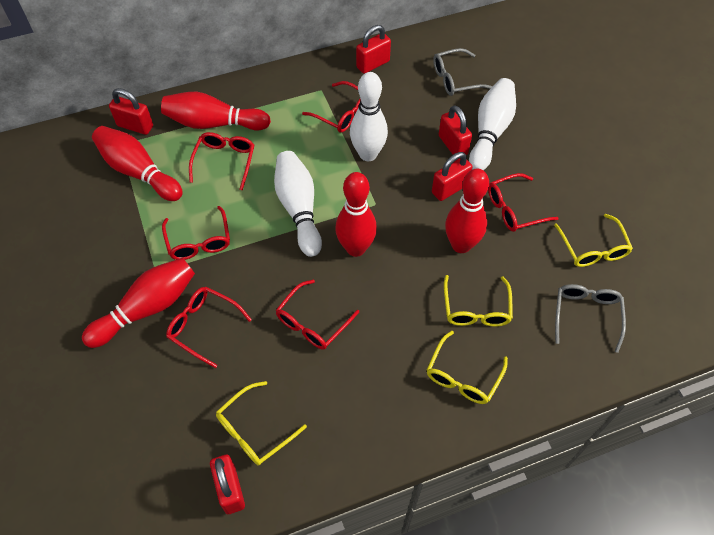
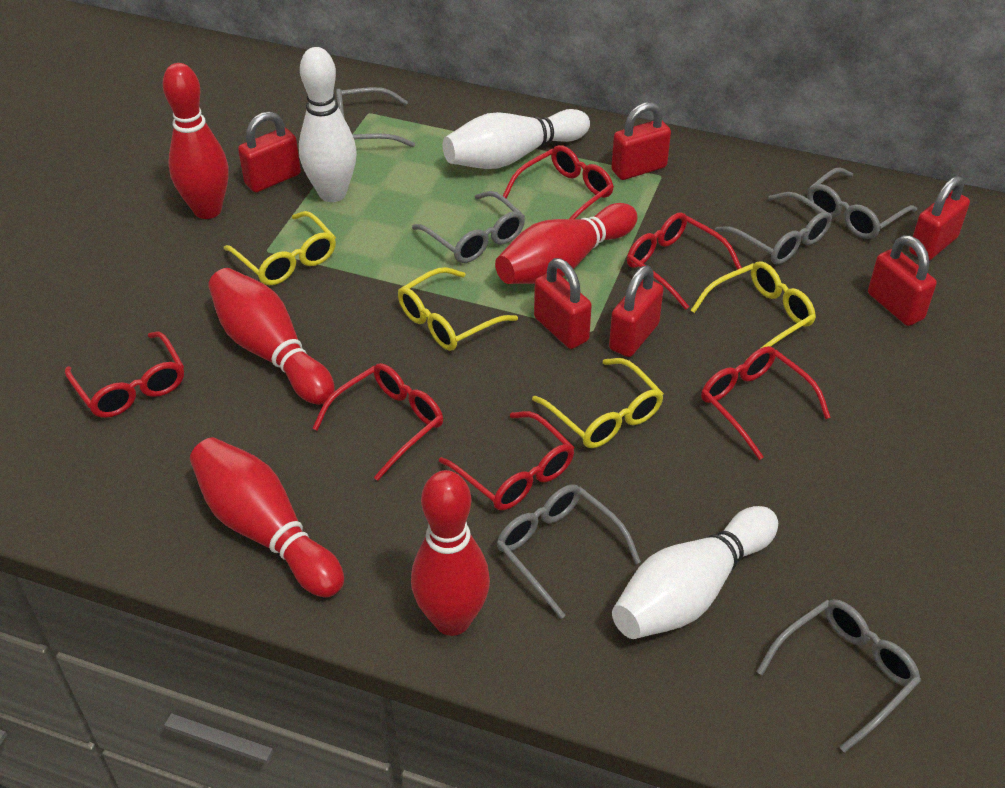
grey glasses: 2 -> 6
red padlock: 5 -> 6

